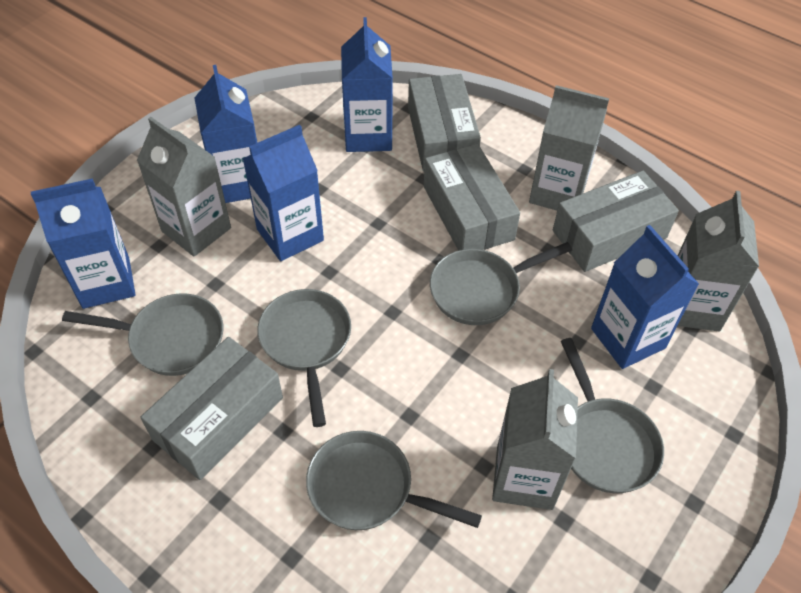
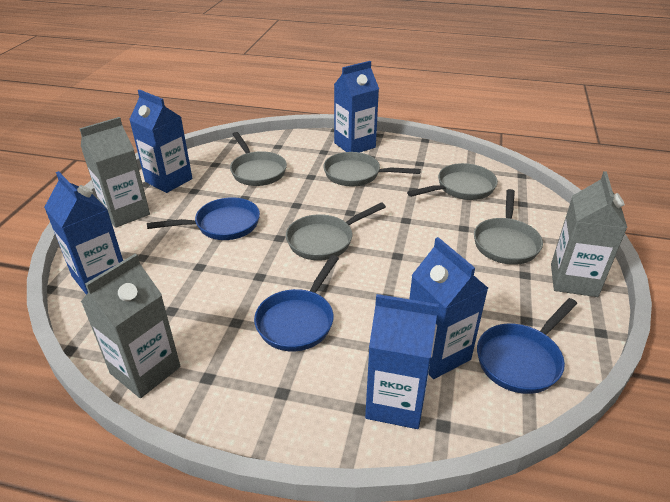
blue pan: 0 -> 3
grey box: 4 -> 0
grey carton: 4 -> 3

